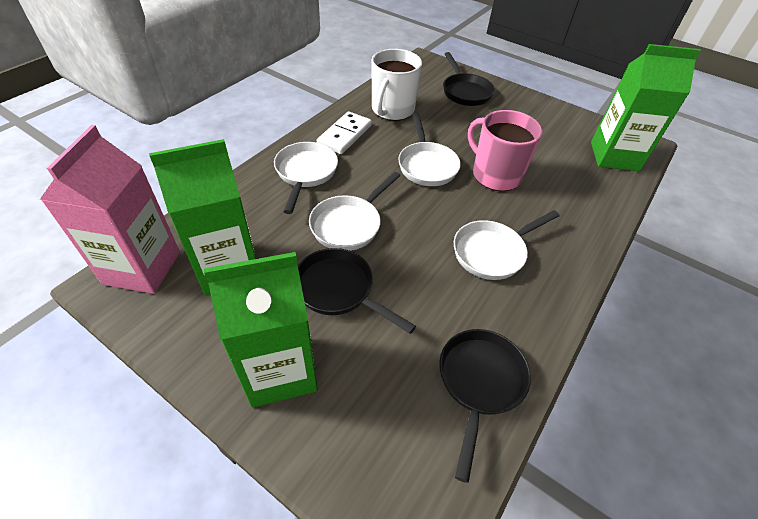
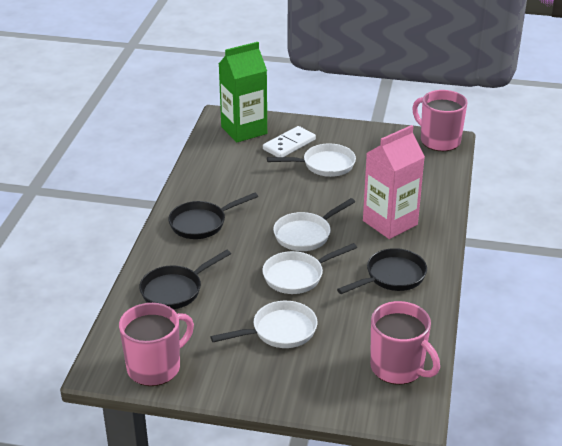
green carton: 3 -> 1
pink mug: 1 -> 3
white mug: 1 -> 0

